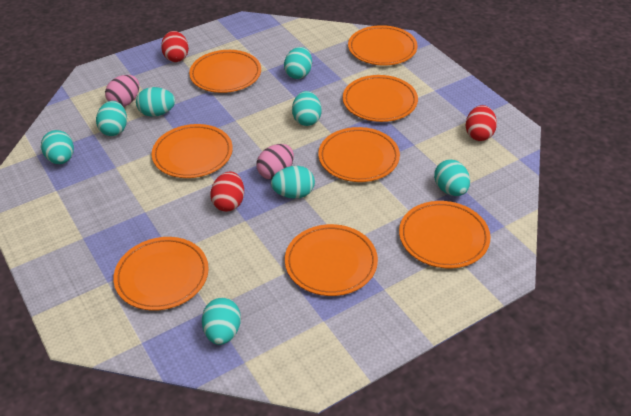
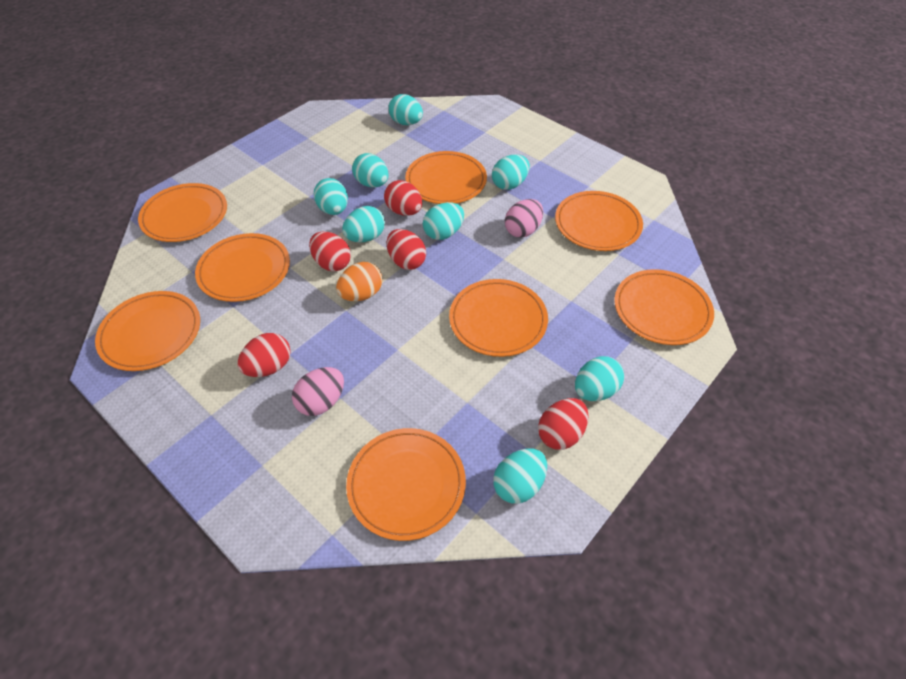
orange egg: 0 -> 1
red egg: 3 -> 5

